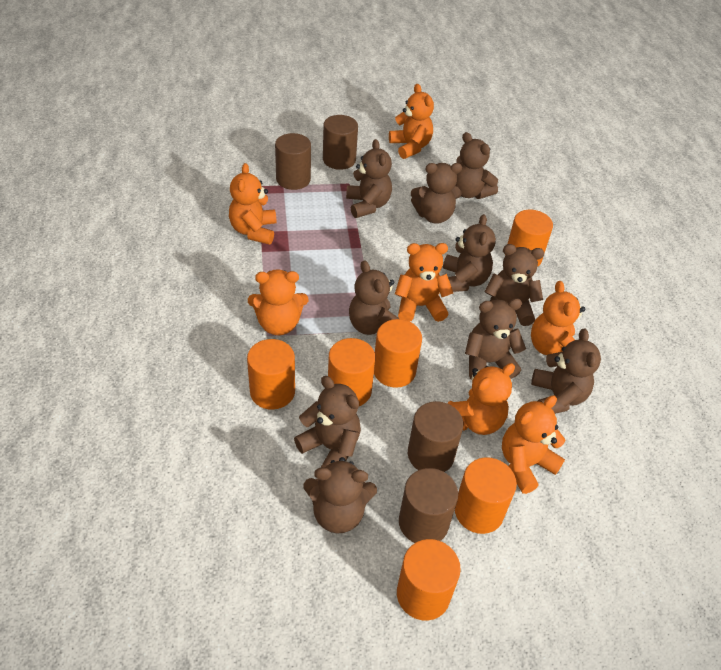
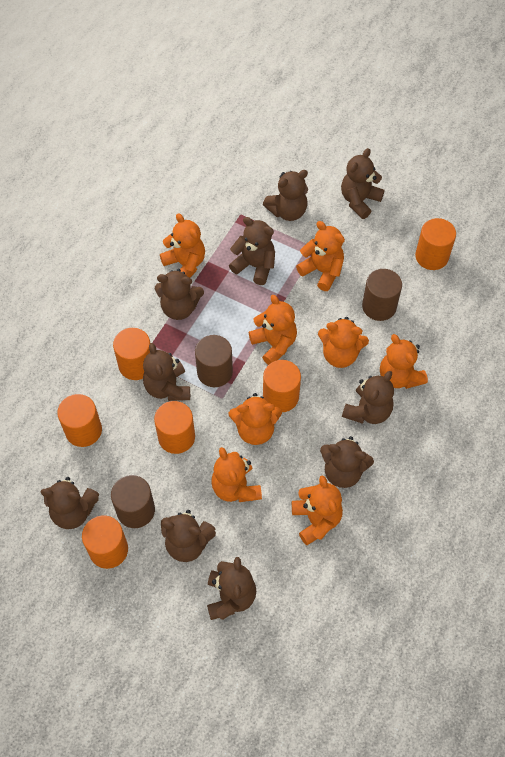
brown cylinder: 4 -> 3
orange teddy bear: 7 -> 8

